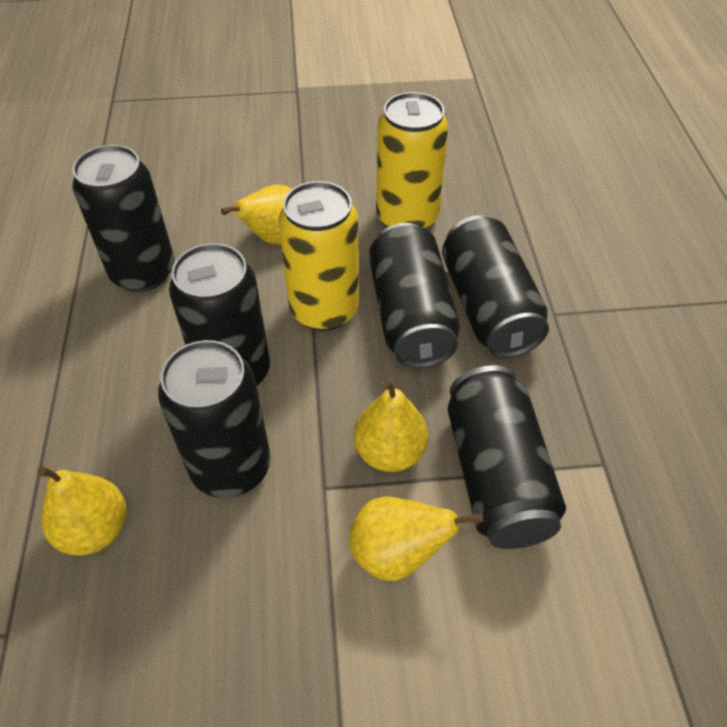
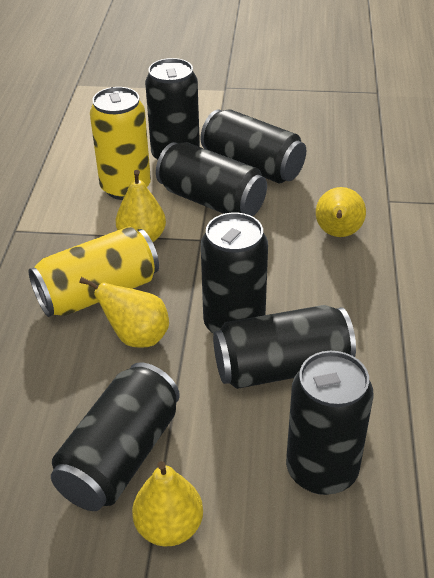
black can: 6 -> 7

